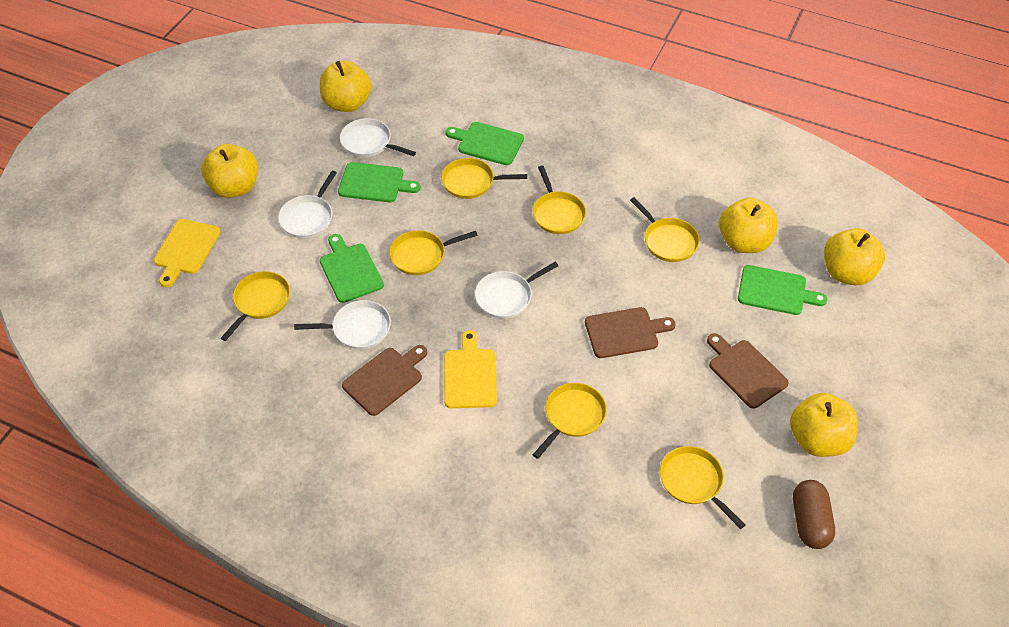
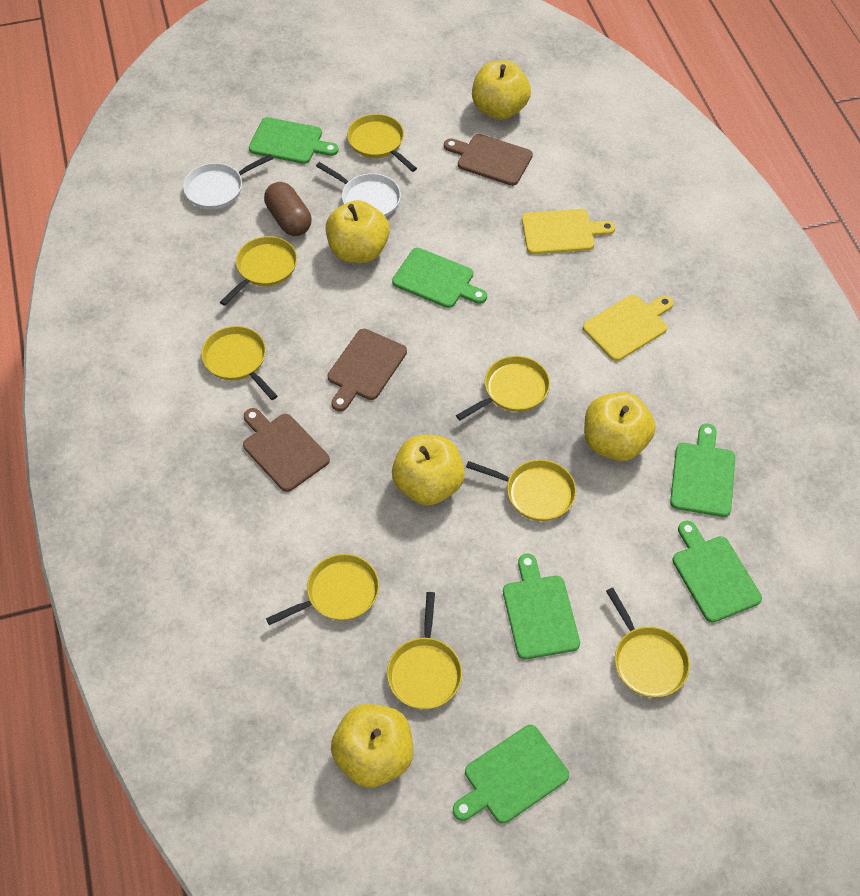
green cutting board: 4 -> 6
white pan: 4 -> 2
yellow pan: 7 -> 8

